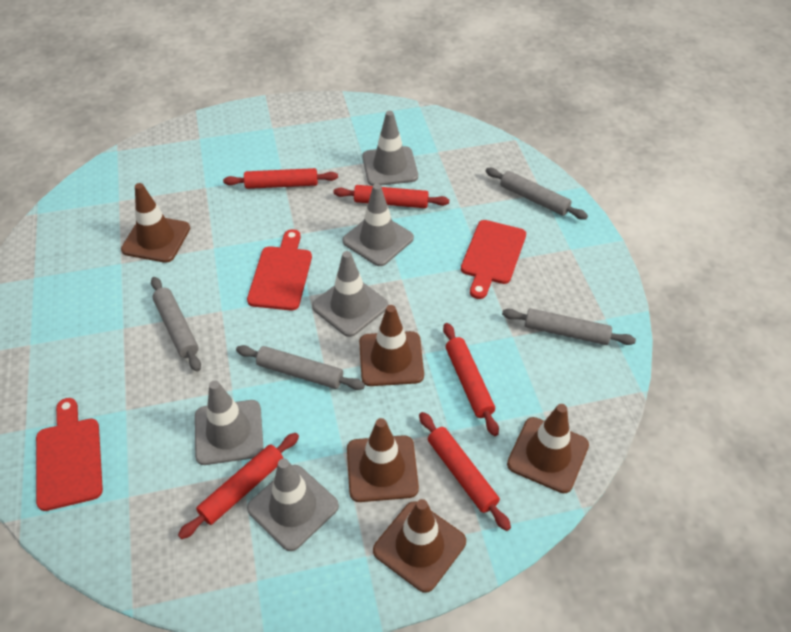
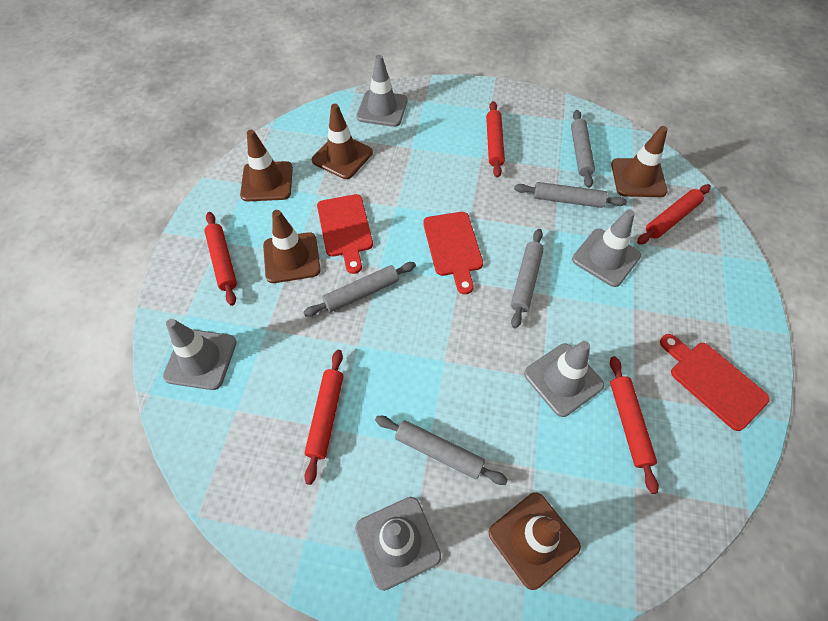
grey rolling pin: 4 -> 5

